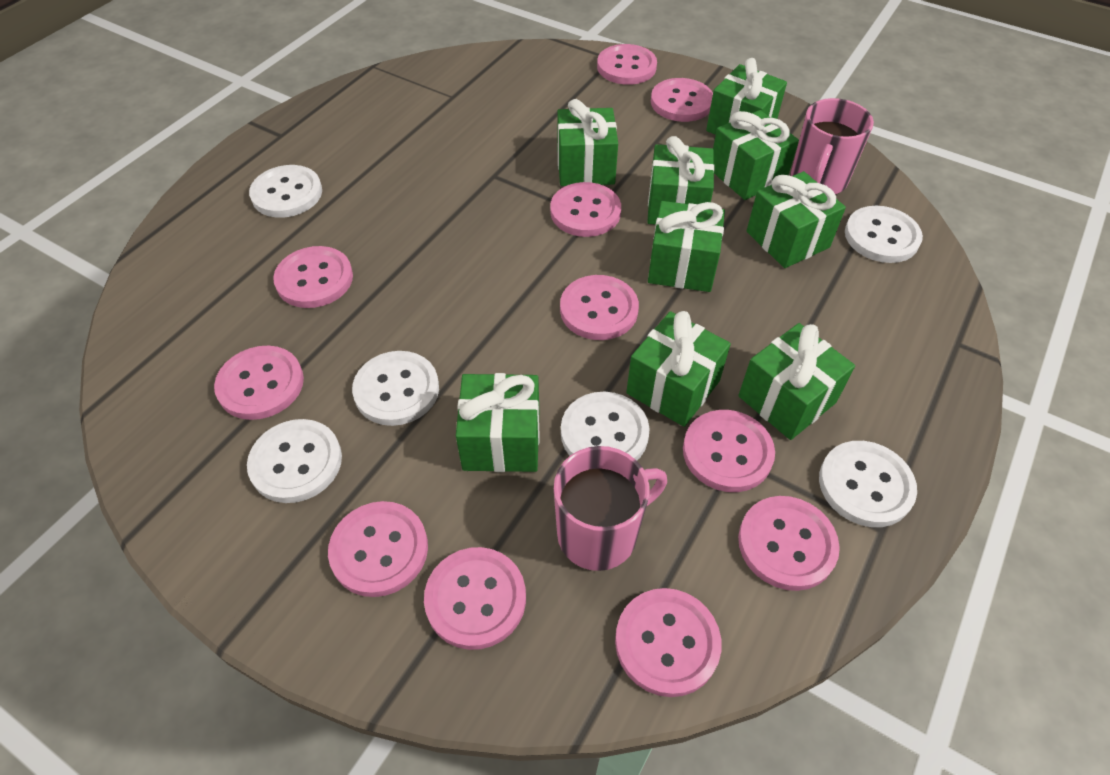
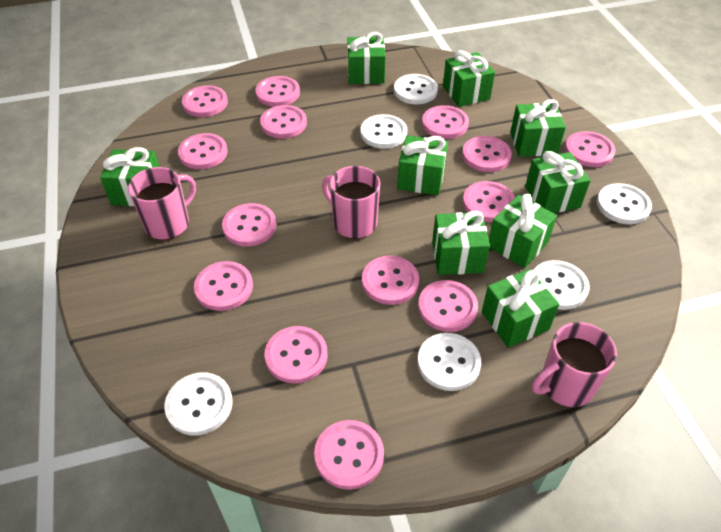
pink button: 11 -> 14
pink mug: 2 -> 3

